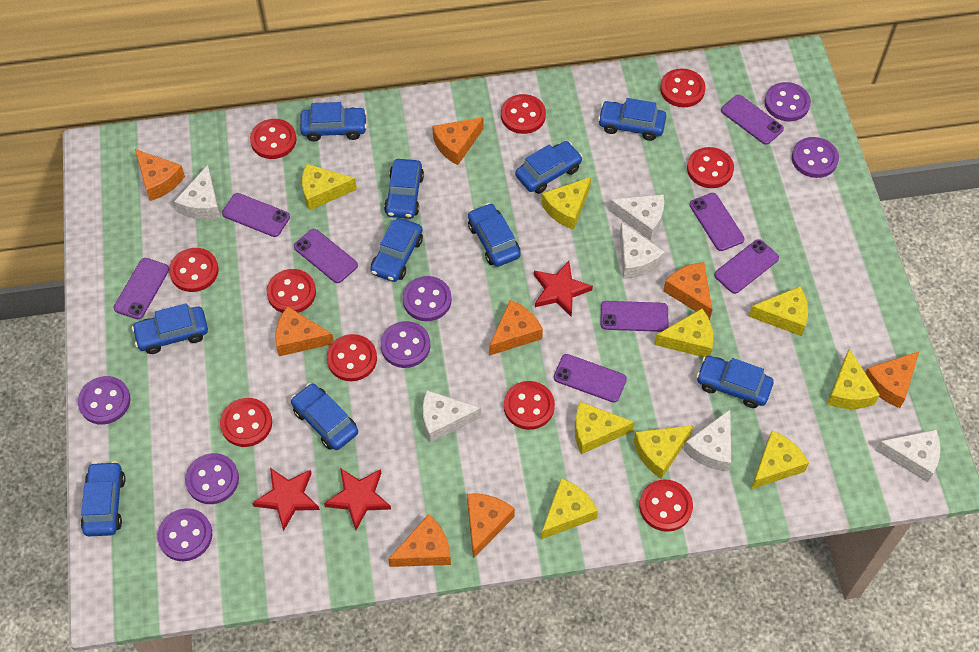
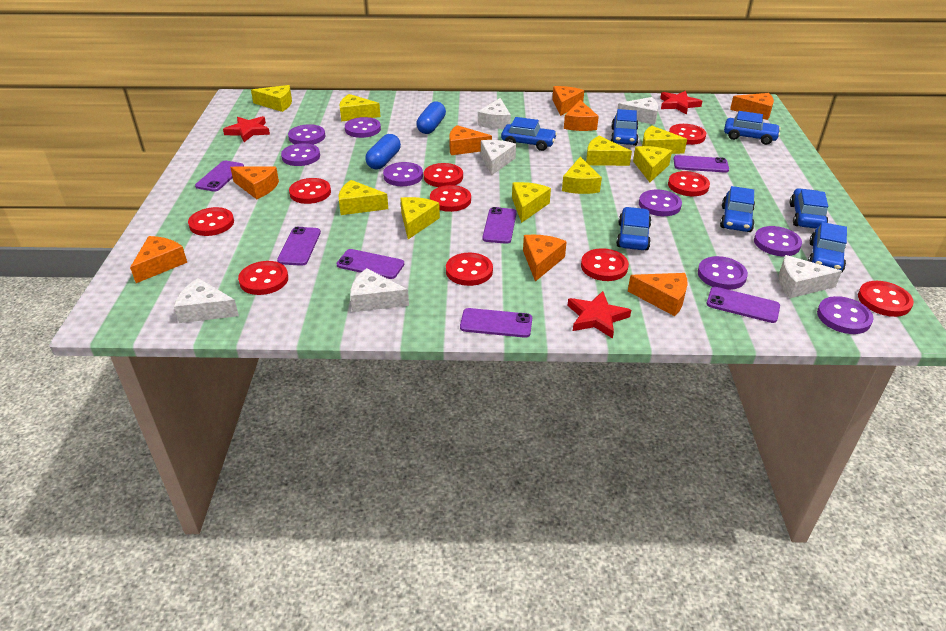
blue capsule: 0 -> 2
blue car: 10 -> 7
purple button: 7 -> 8
purple phone: 8 -> 7

